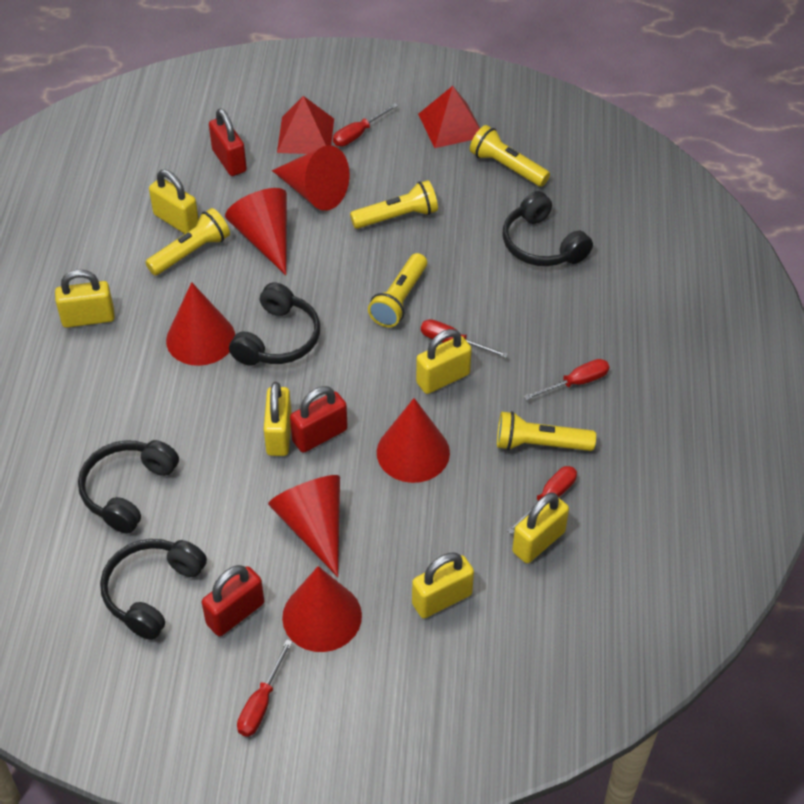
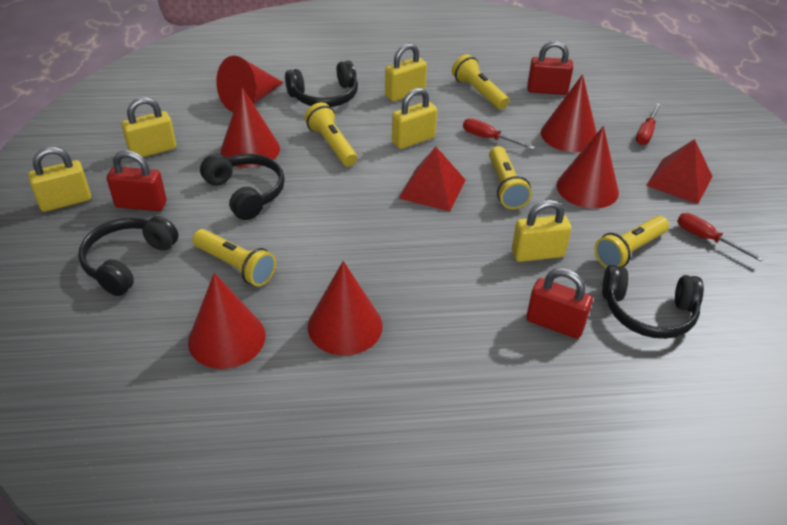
red screwdriver: 5 -> 3
yellow padlock: 6 -> 5

